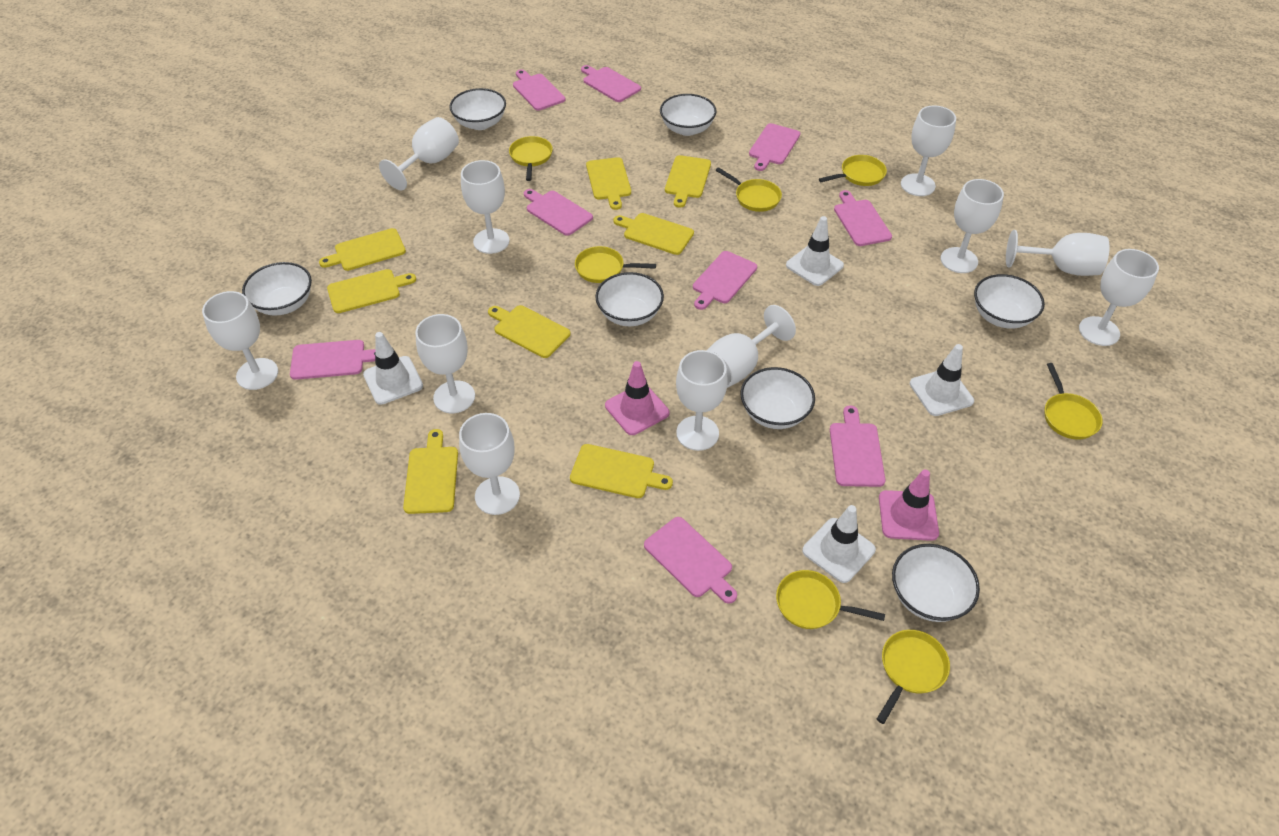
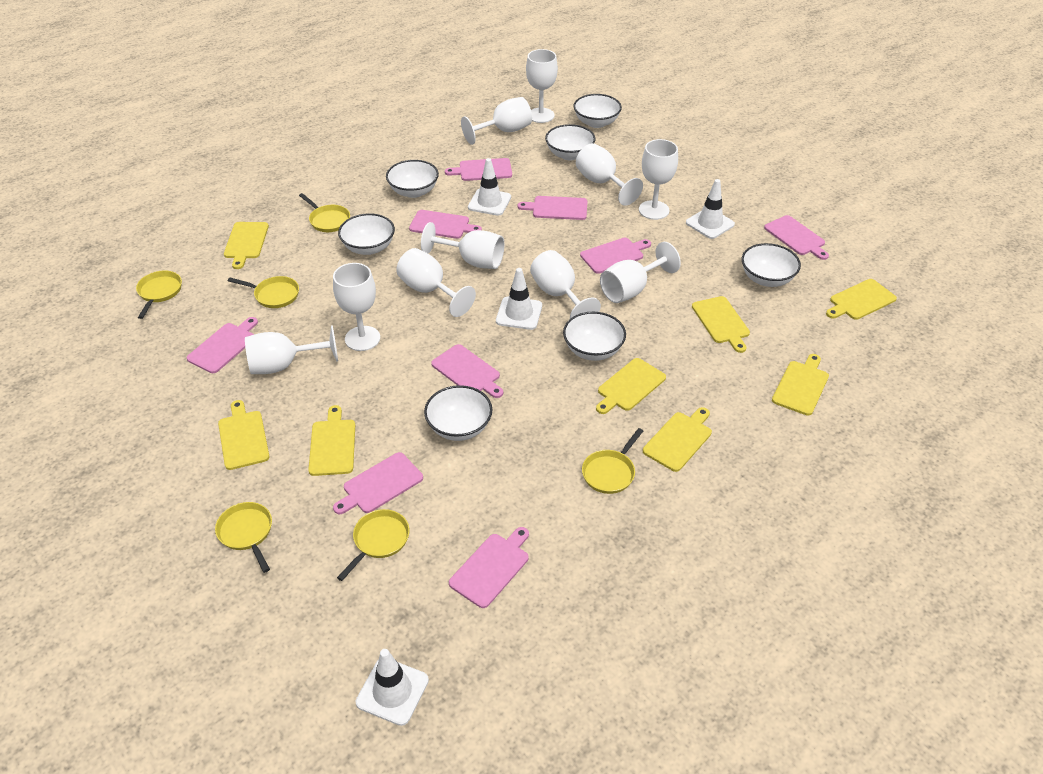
pink traffic cone: 2 -> 0
white goblet: 11 -> 10
yellow pan: 7 -> 6

